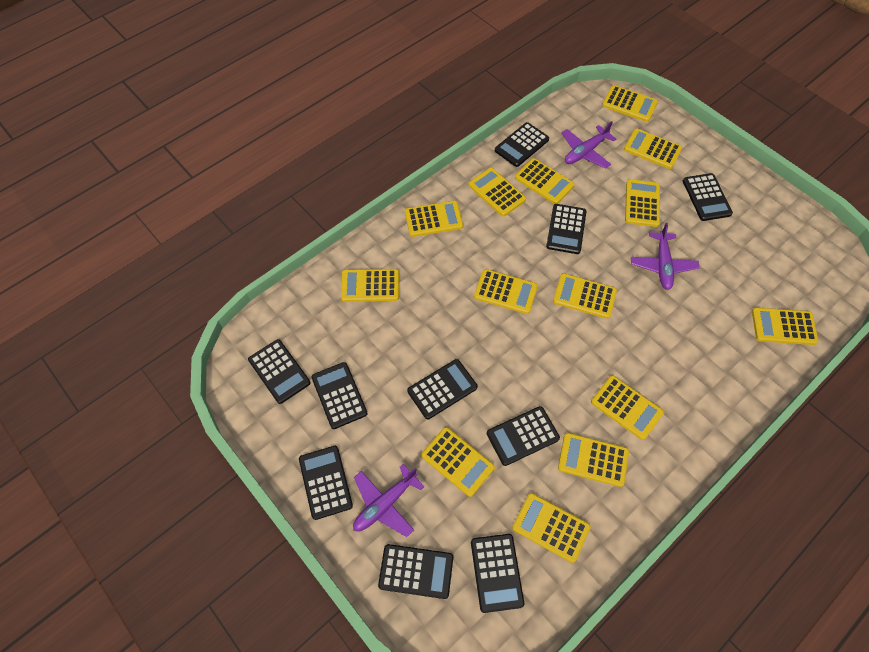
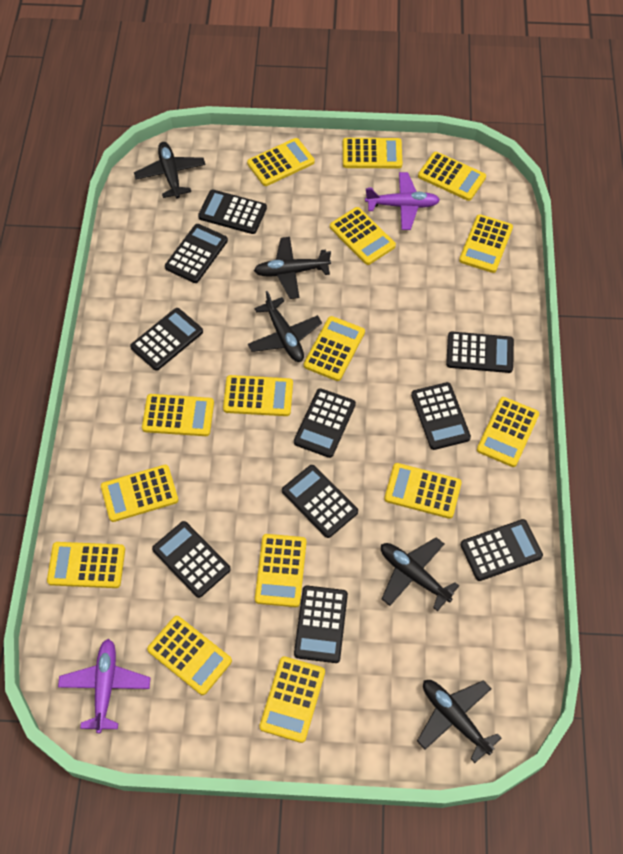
black plane: 0 -> 5
purple plane: 3 -> 2
yellow calculator: 14 -> 15

